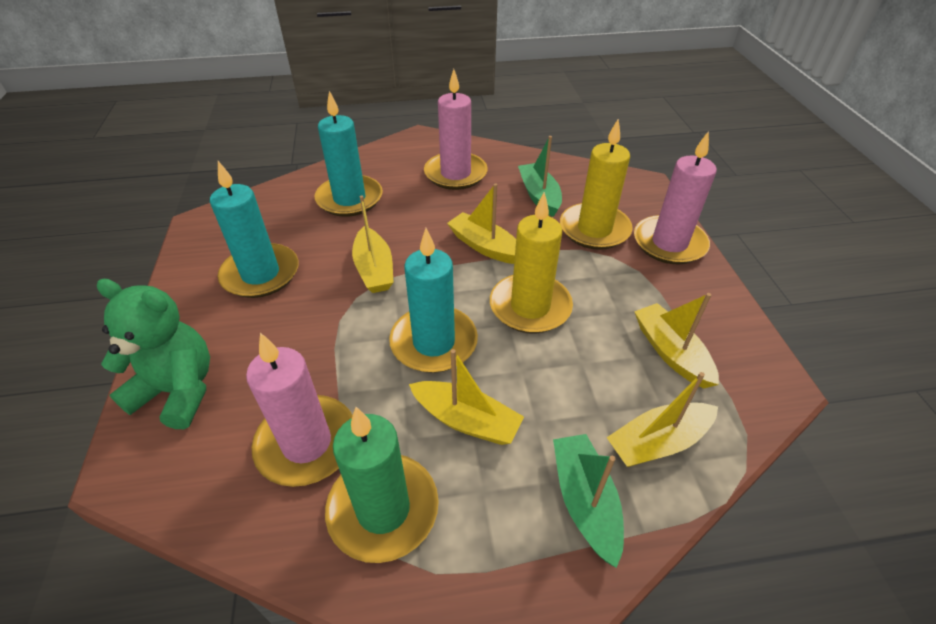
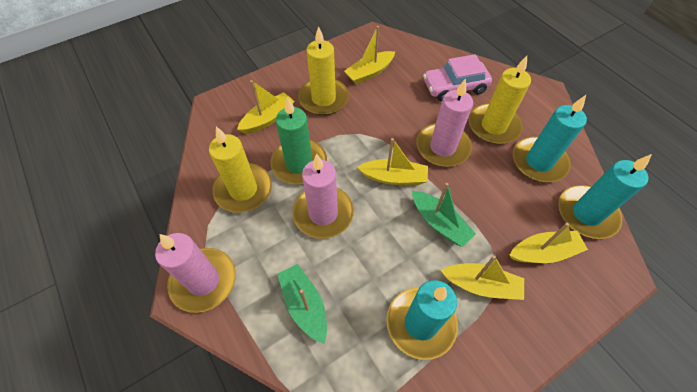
green teddy bear: 1 -> 0
pink car: 0 -> 1
yellow candle: 2 -> 3

